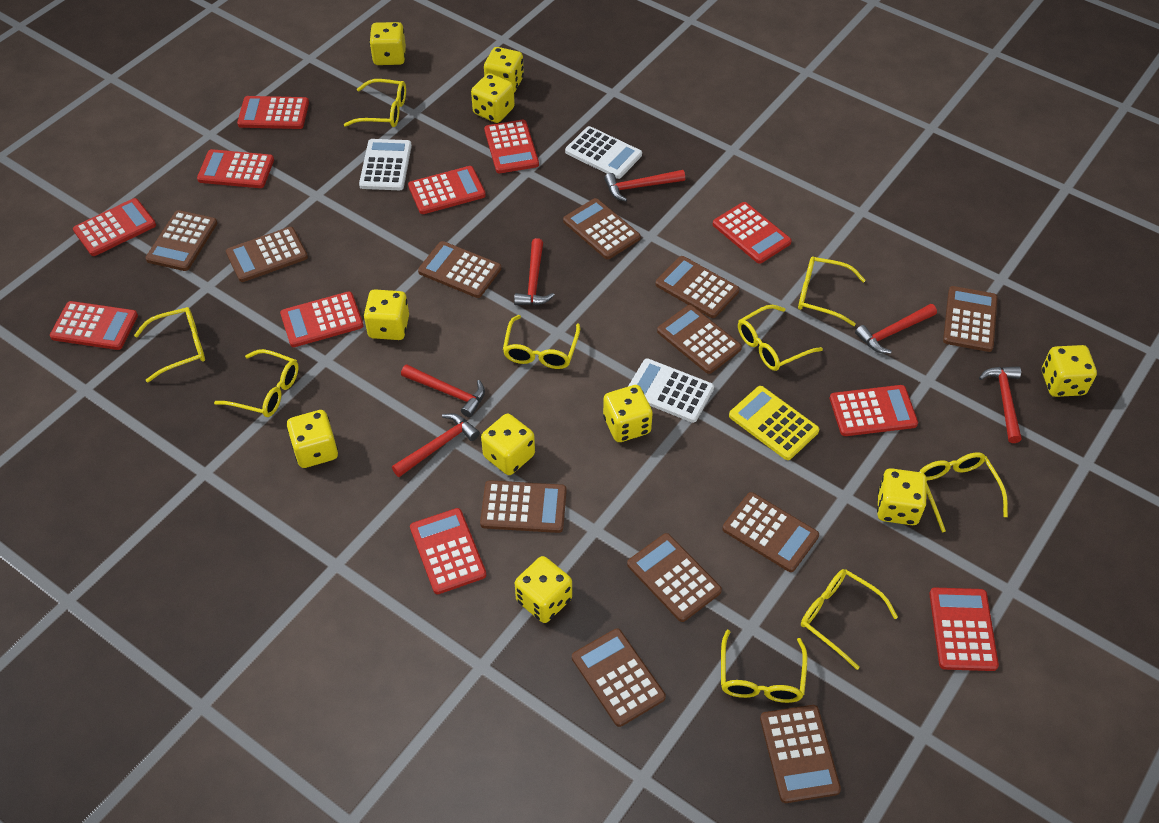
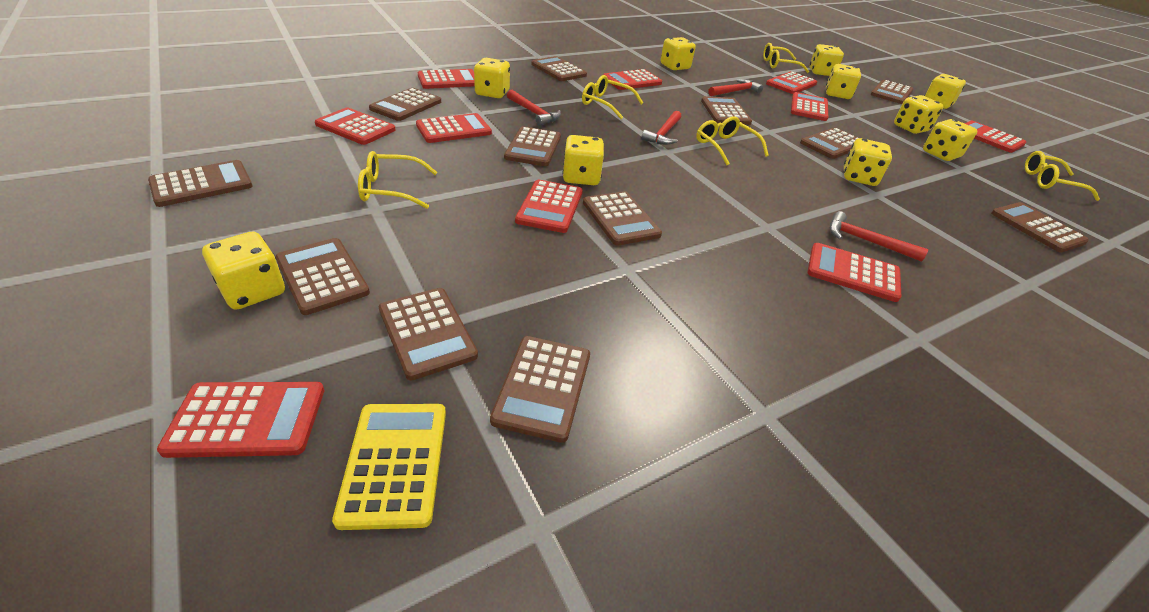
red calculator: 11 -> 10
red hammer: 6 -> 4
white calculator: 3 -> 0
yellow glasses: 9 -> 5

